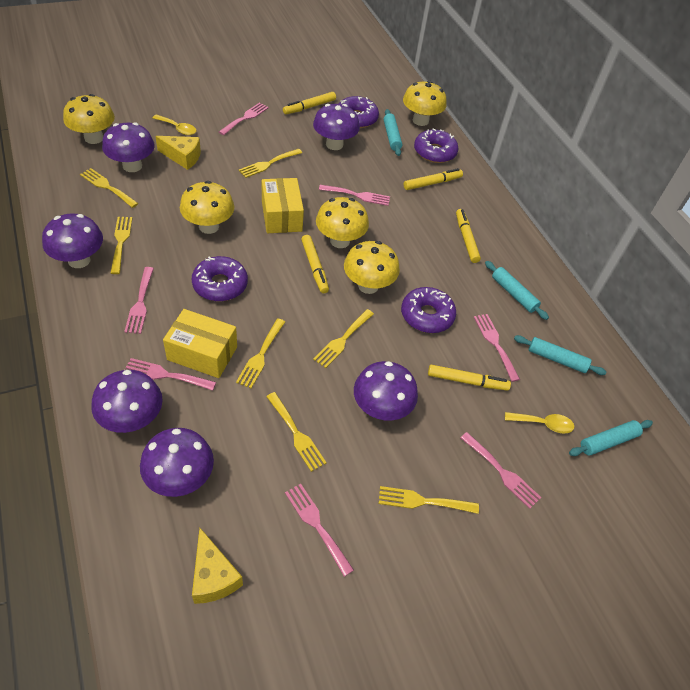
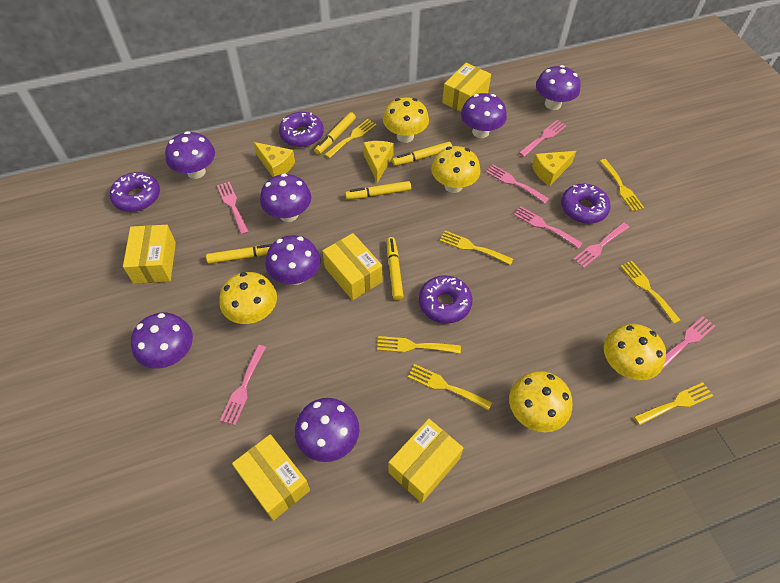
purple mushroom: 6 -> 7
turquoise rolling pin: 4 -> 0
yellow box: 2 -> 5
yellow cheese: 2 -> 3
yellow spoon: 2 -> 0

